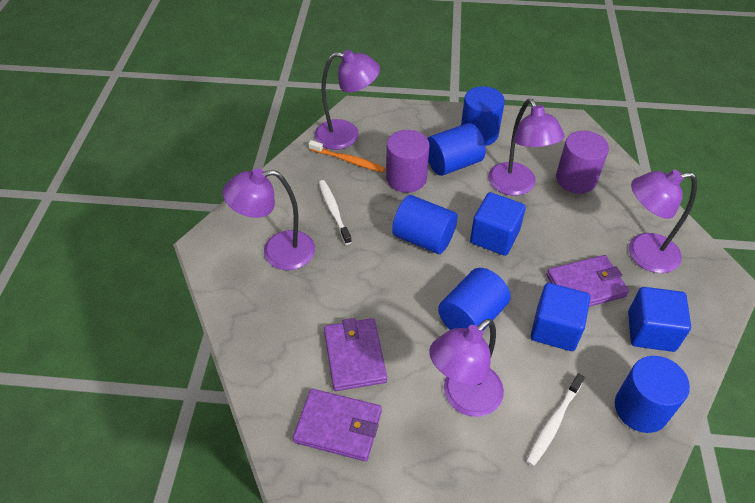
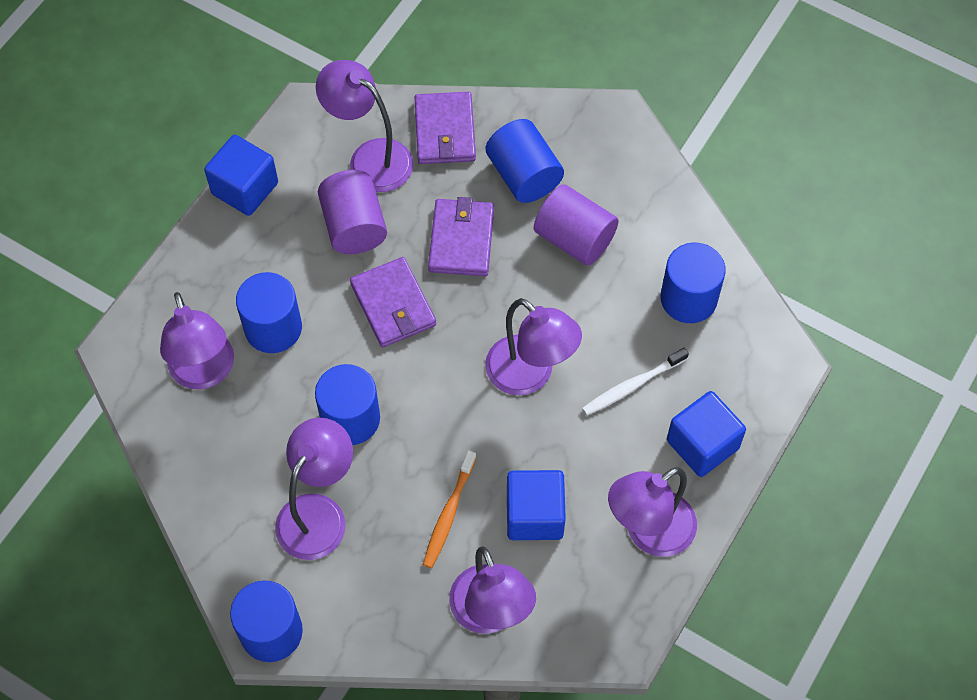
purple lamp: 5 -> 6
white toothbrush: 2 -> 1

